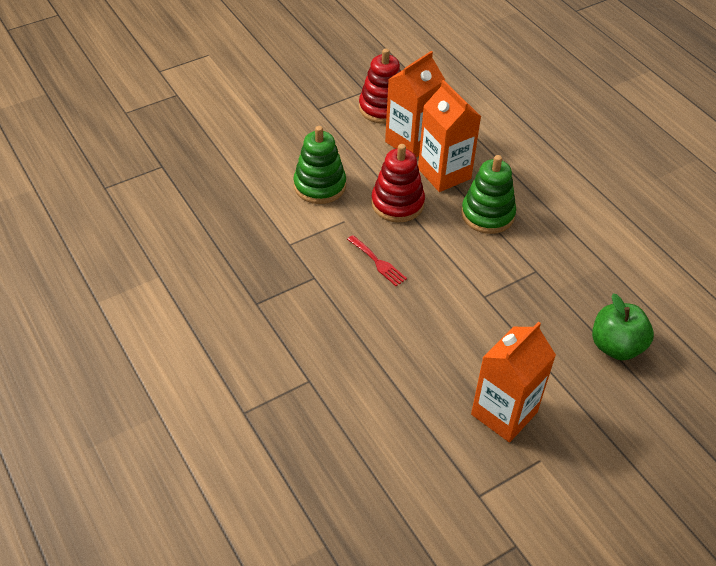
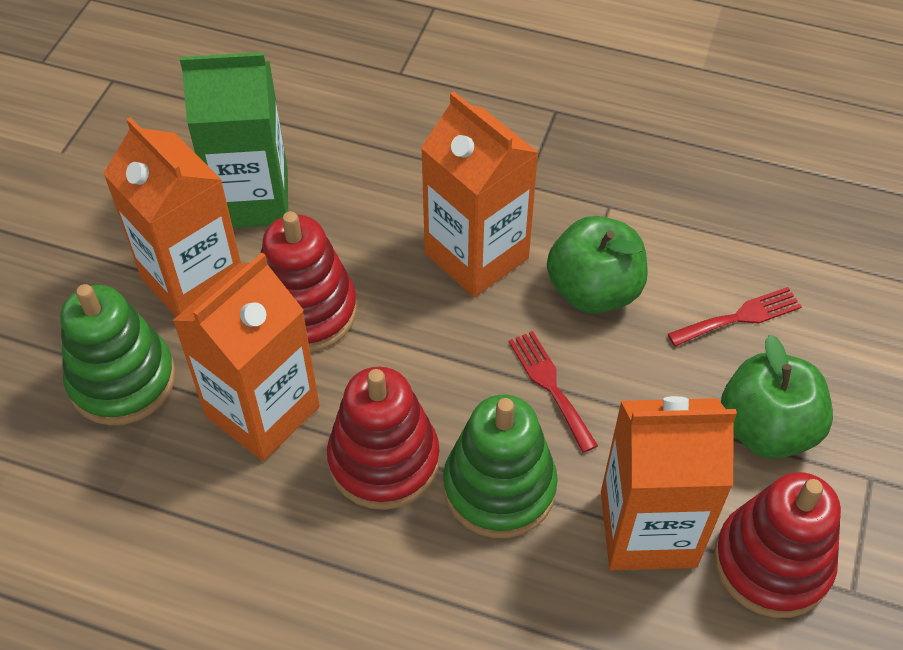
green apple: 1 -> 2
green carton: 0 -> 1
orange carton: 3 -> 4
red fork: 1 -> 2
red stacking toy: 2 -> 3

